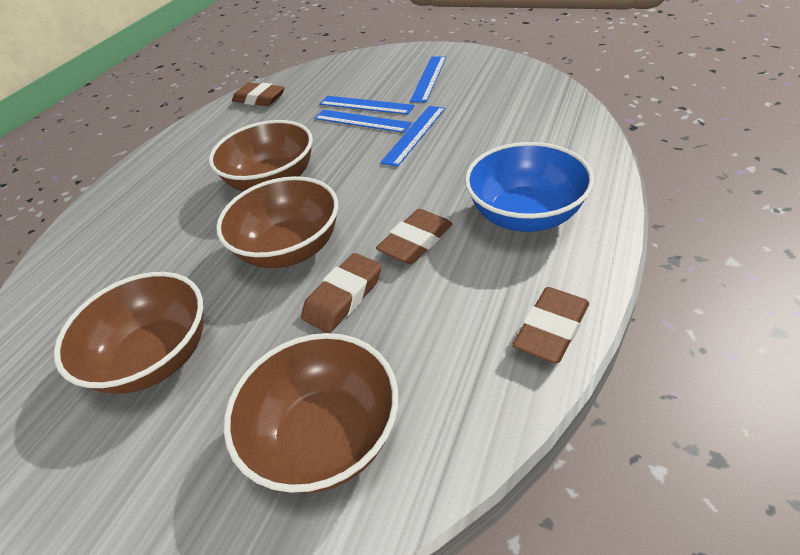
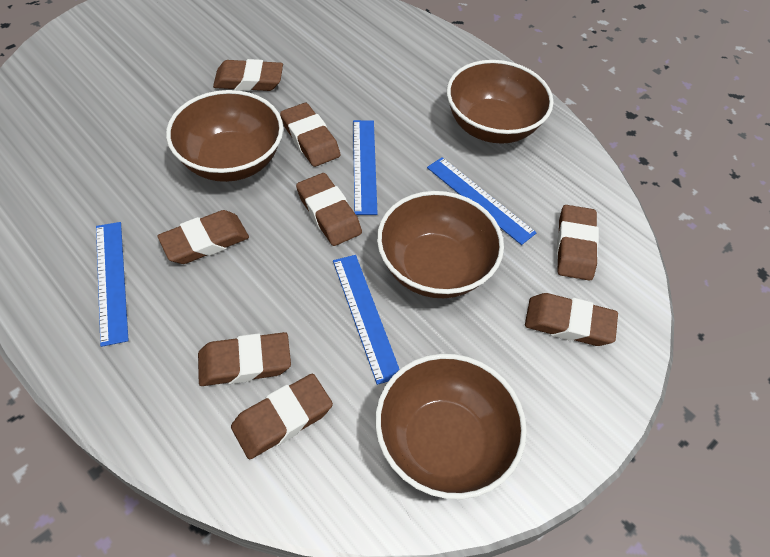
blue bowl: 1 -> 0
brown eraser: 4 -> 8

